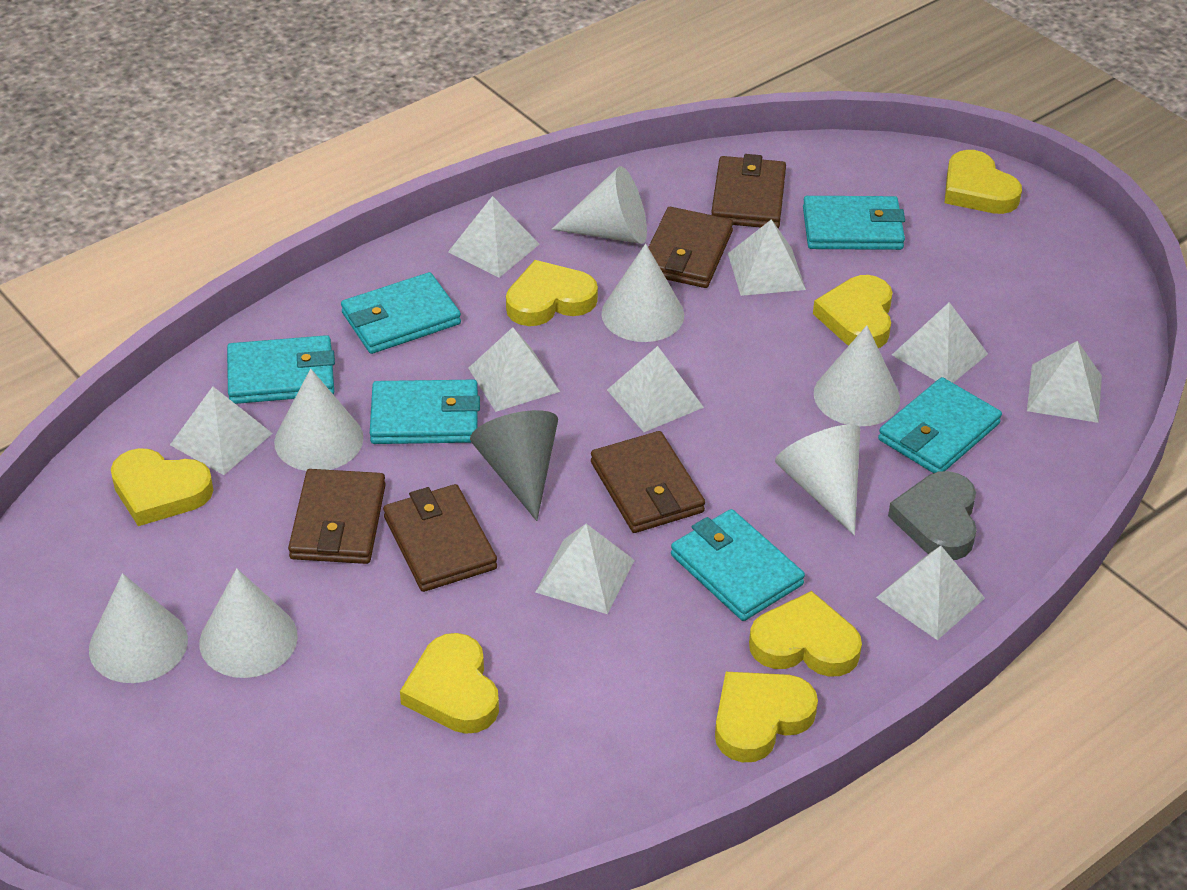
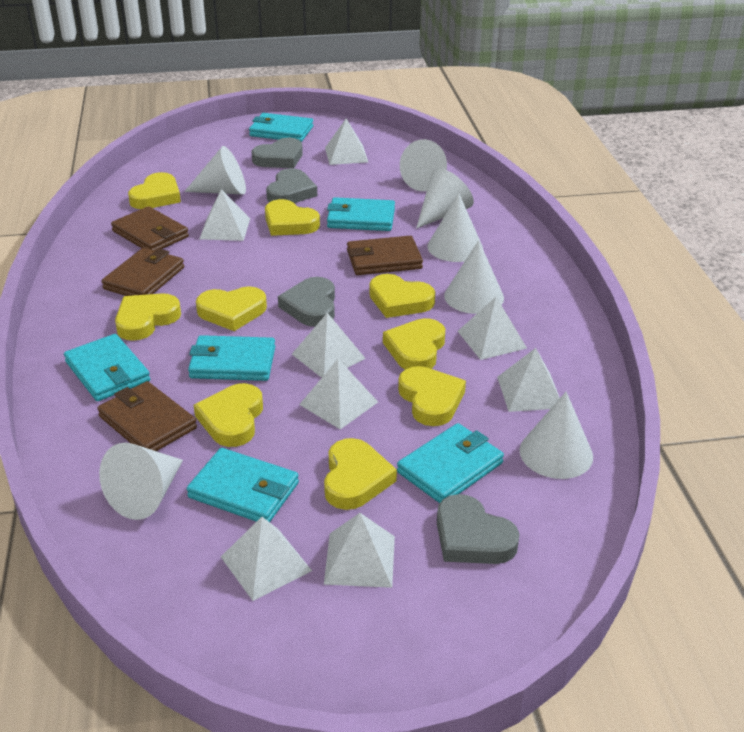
brown wallet: 5 -> 4
grey cone: 1 -> 0
grey heart: 1 -> 4
white pyramid: 9 -> 8
yellow heart: 7 -> 9

